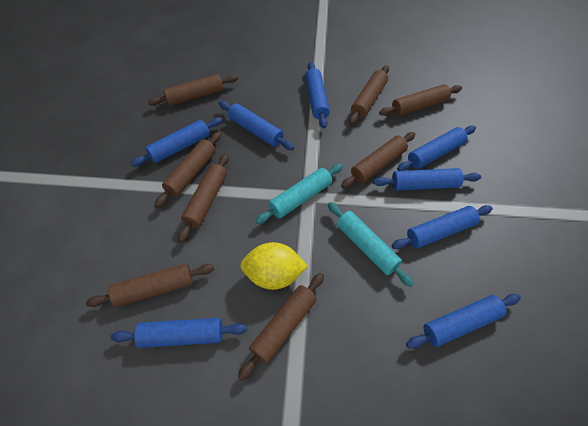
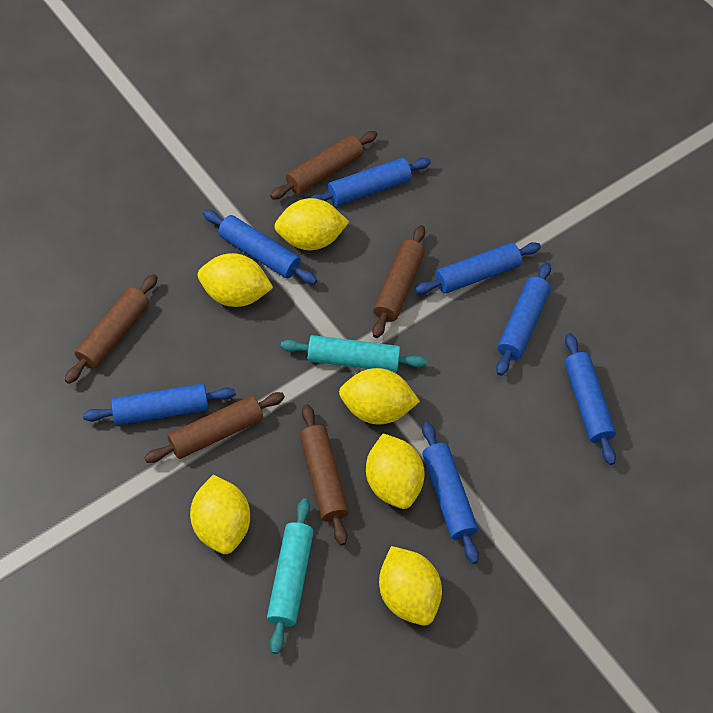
blue rolling pin: 8 -> 7
brown rolling pin: 8 -> 5
yellow lemon: 1 -> 6

